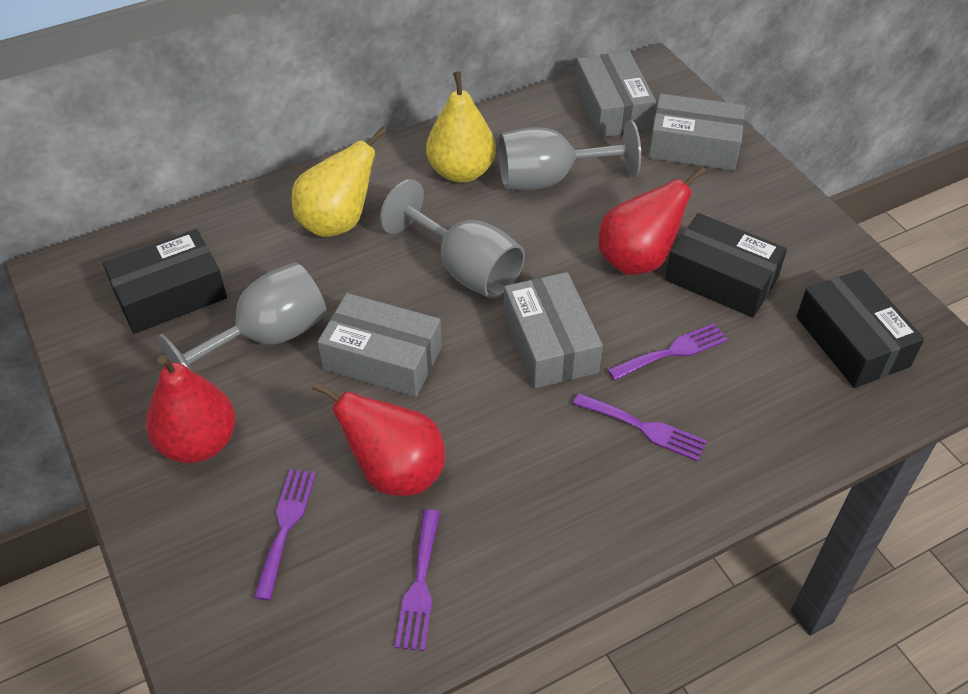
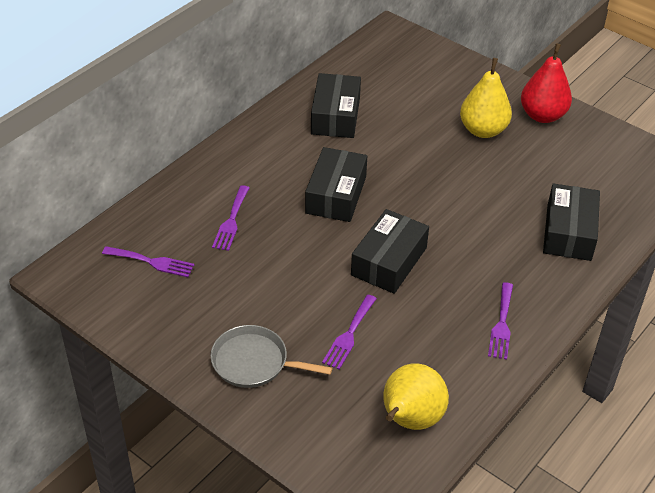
black box: 3 -> 4
grey box: 4 -> 0
grey goblet: 3 -> 0
grey pan: 0 -> 1
red pear: 3 -> 1

